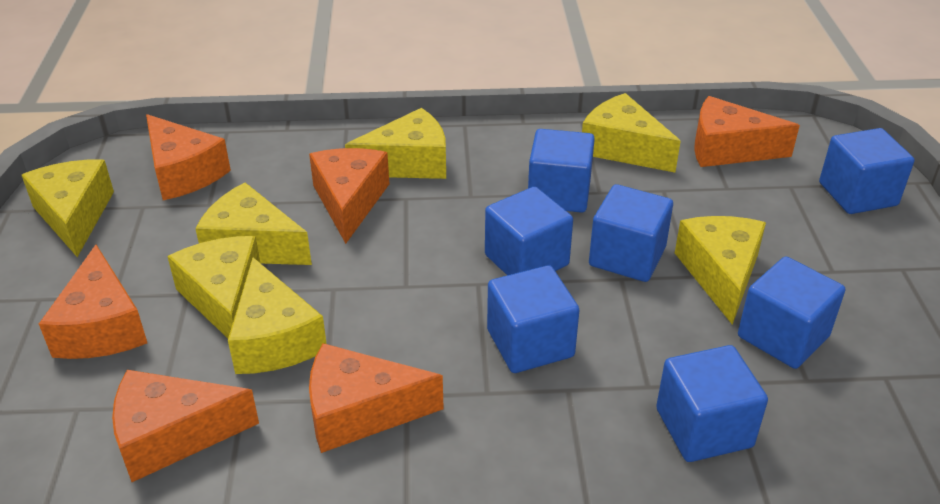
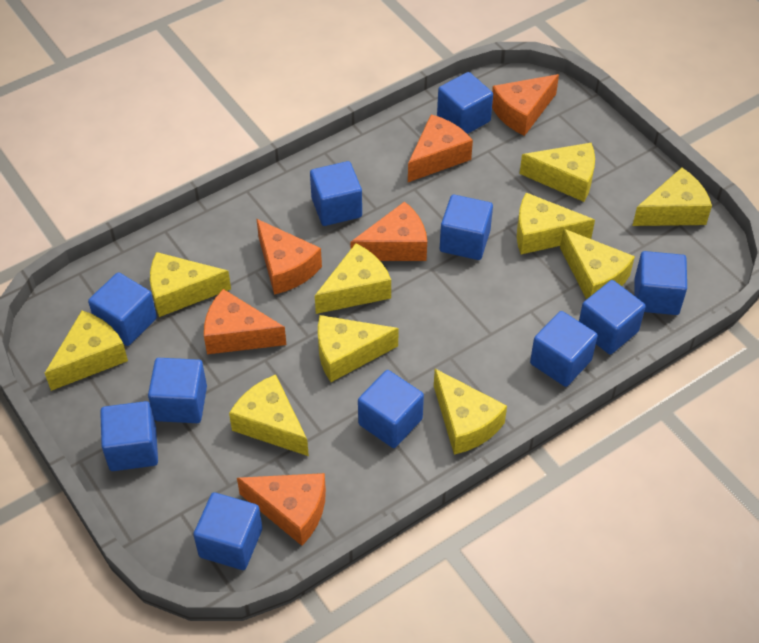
blue cube: 7 -> 11
yellow cheese: 7 -> 10

